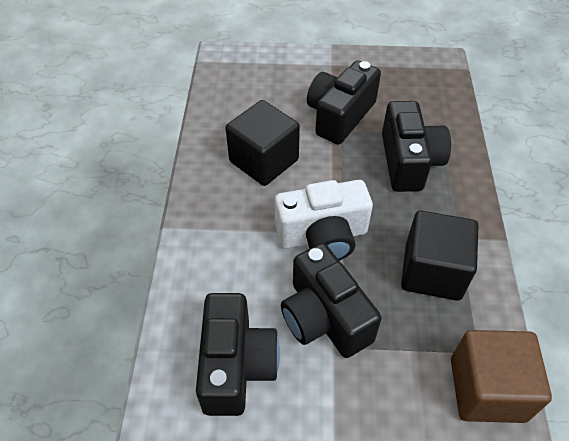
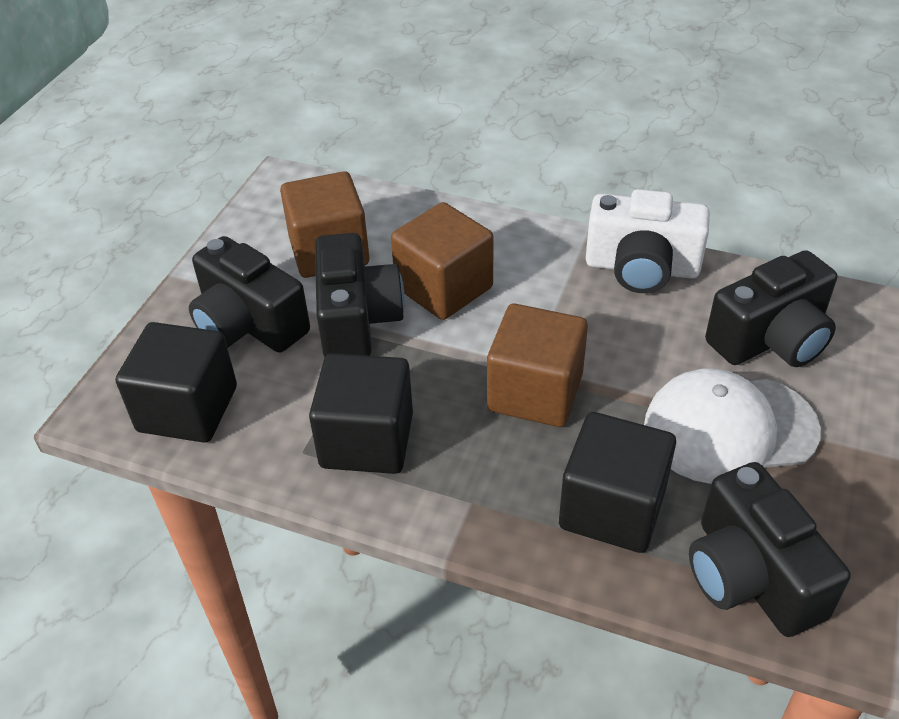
black cube: 2 -> 3
brown cube: 1 -> 3
white cap: 0 -> 1

